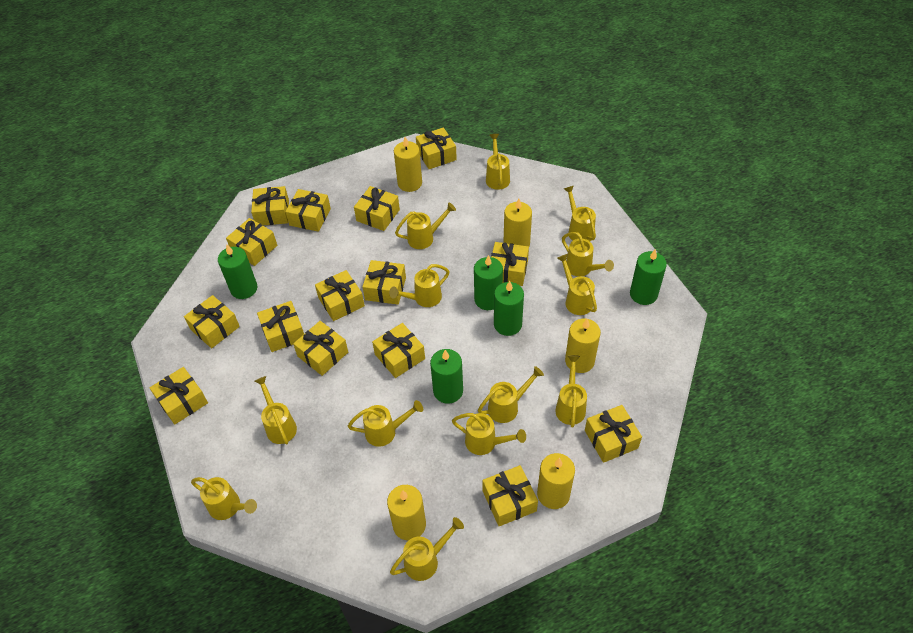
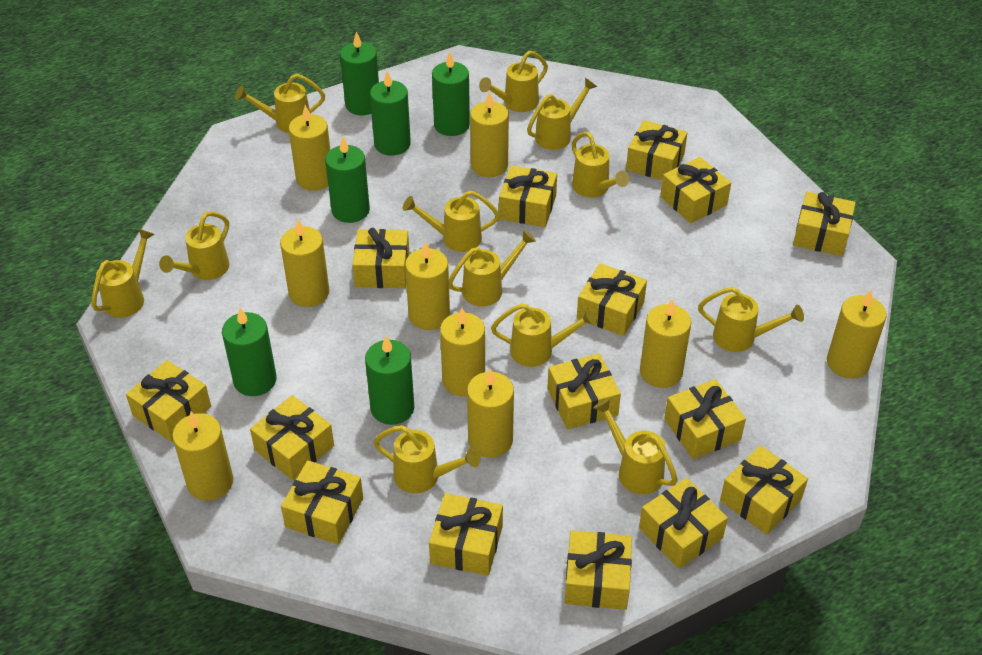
green candle: 5 -> 6
yellow candle: 5 -> 9
yellow watering can: 13 -> 12

